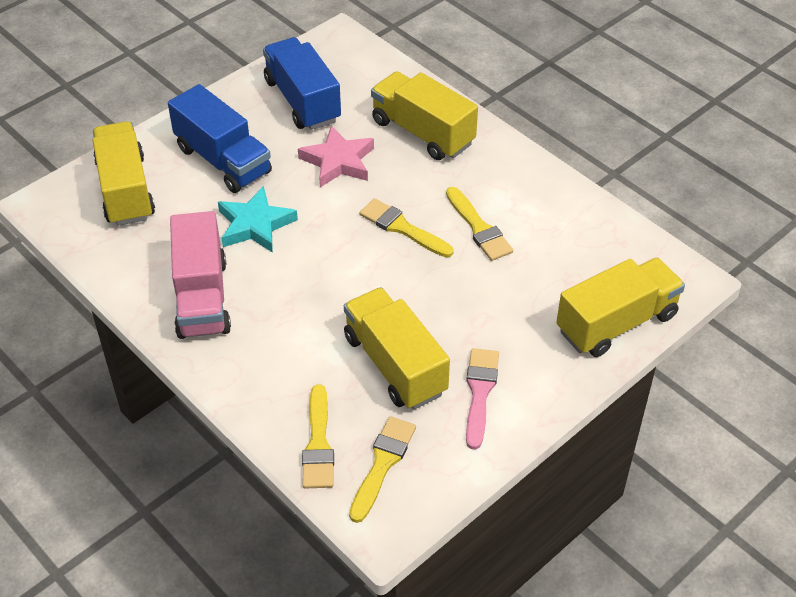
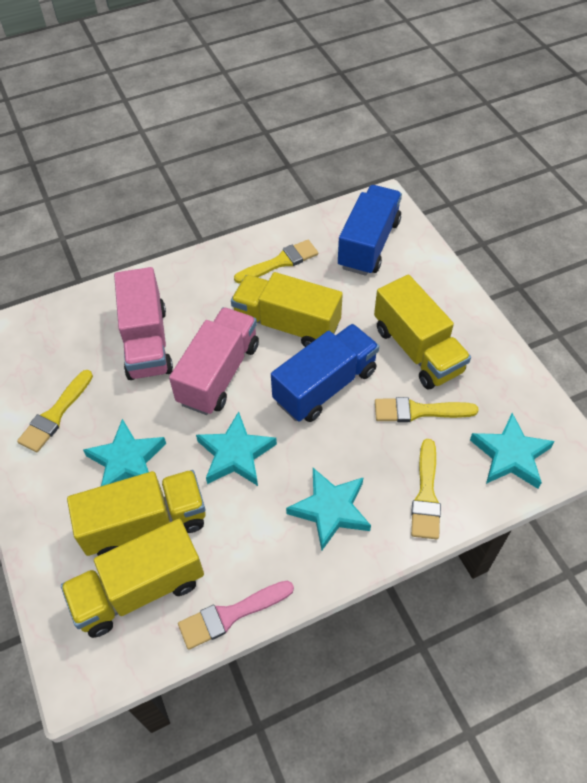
pink star: 1 -> 0
pink truck: 1 -> 2
turquoise star: 1 -> 4

